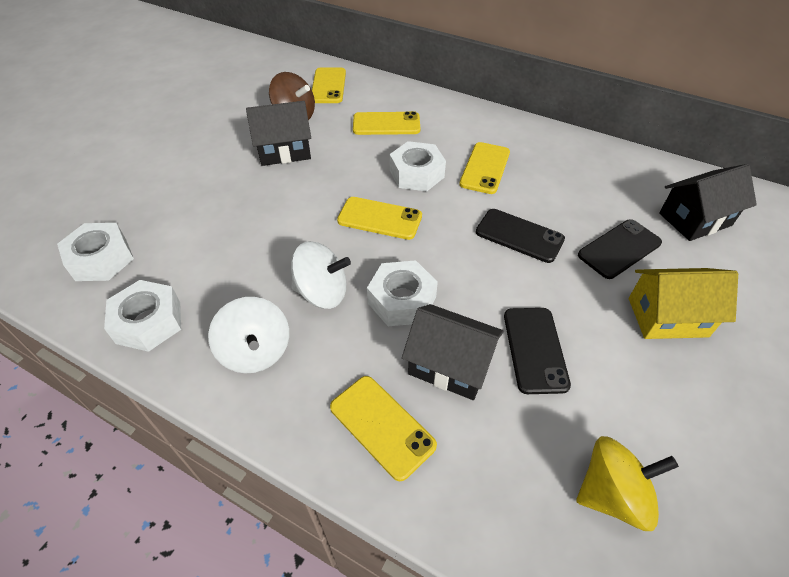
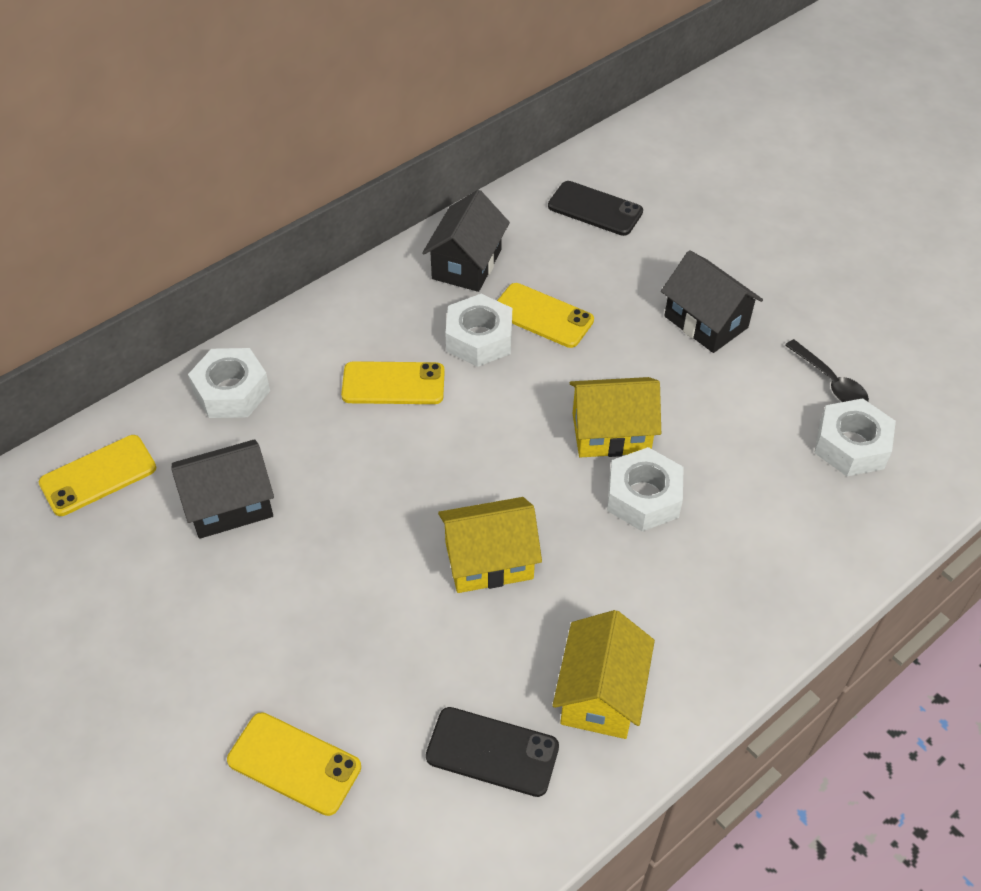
black phone: 3 -> 2
black spoon: 0 -> 1
brown spinning top: 1 -> 0
white spinning top: 2 -> 0
yellow house: 1 -> 3
yellow phone: 5 -> 4
yellow spinning top: 1 -> 0

